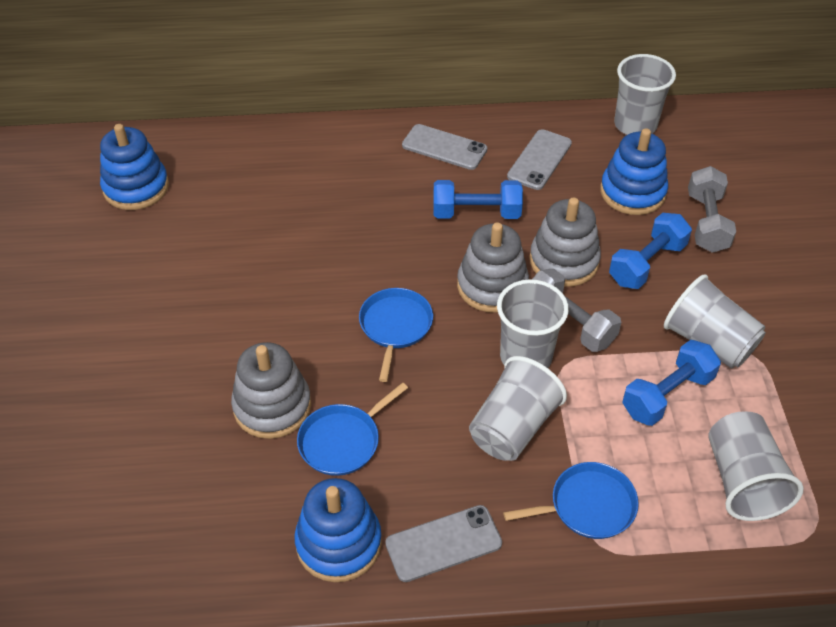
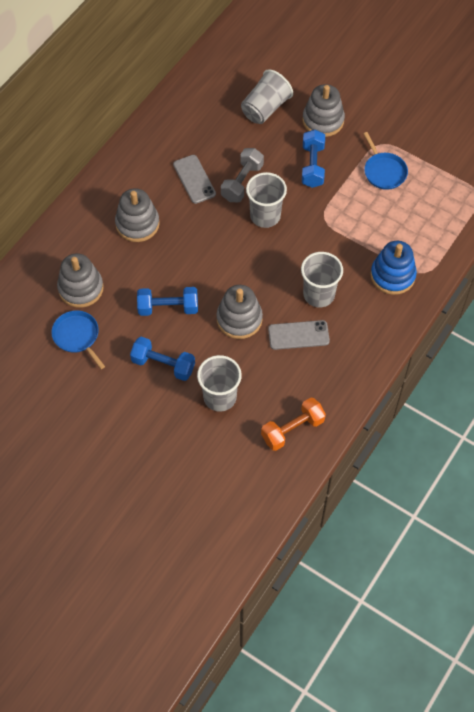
blue pan: 3 -> 2
blue stacking toy: 3 -> 1
grey cup: 5 -> 4
grey dumbbell: 2 -> 1
grey phone: 3 -> 2
grey stacking toy: 3 -> 4
orange dumbbell: 0 -> 1

